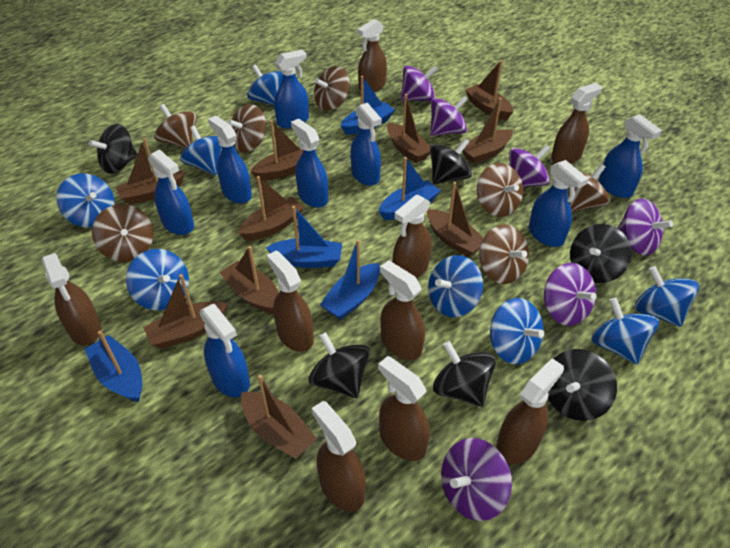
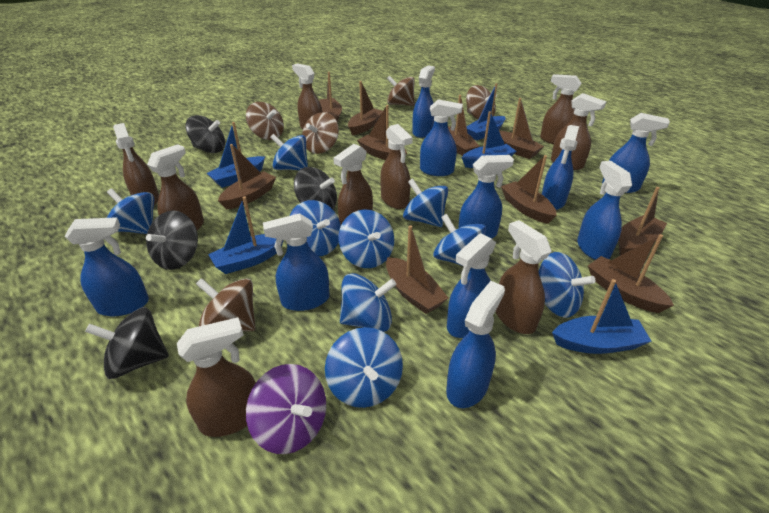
black spinning top: 6 -> 4
blue spinning top: 8 -> 9
blue spray bottle: 8 -> 10
brown spinning top: 7 -> 5
purple spinning top: 6 -> 1

